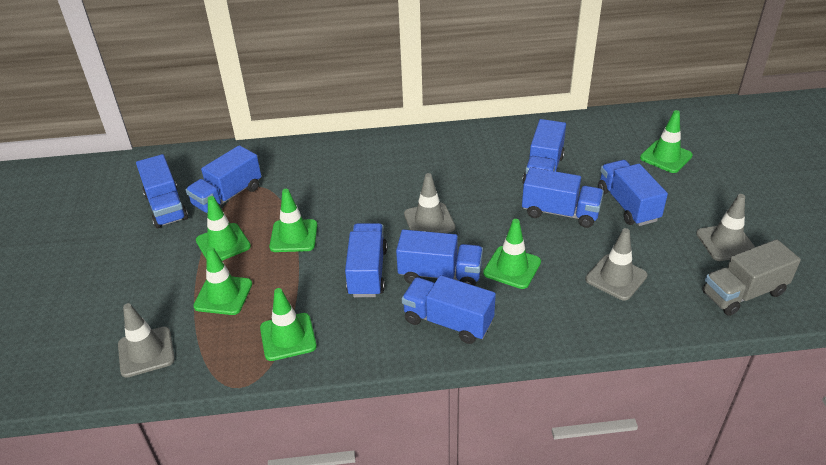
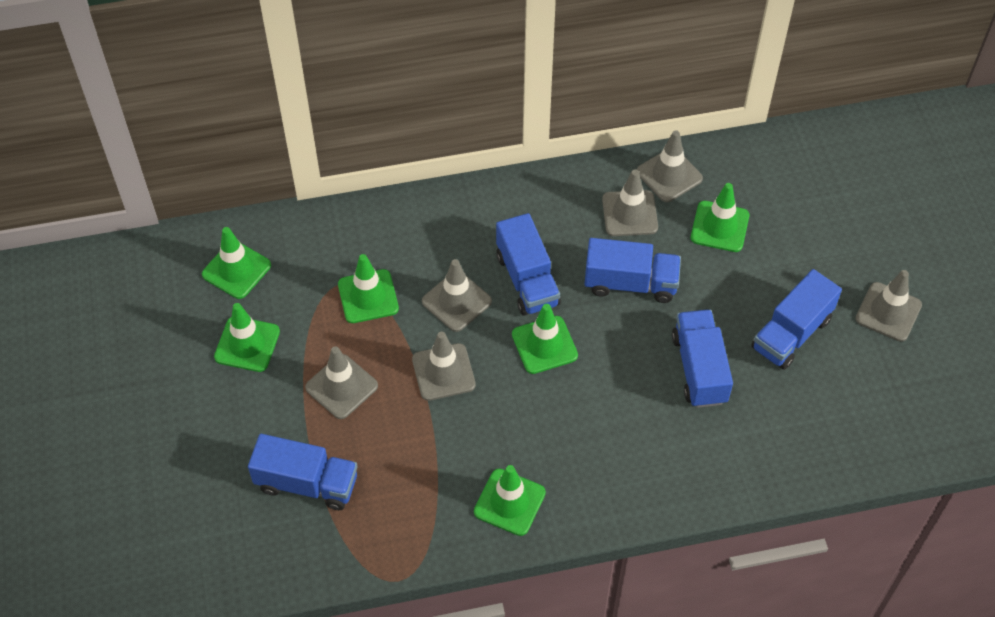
blue truck: 8 -> 5
grey traffic cone: 4 -> 6
grey truck: 1 -> 0

